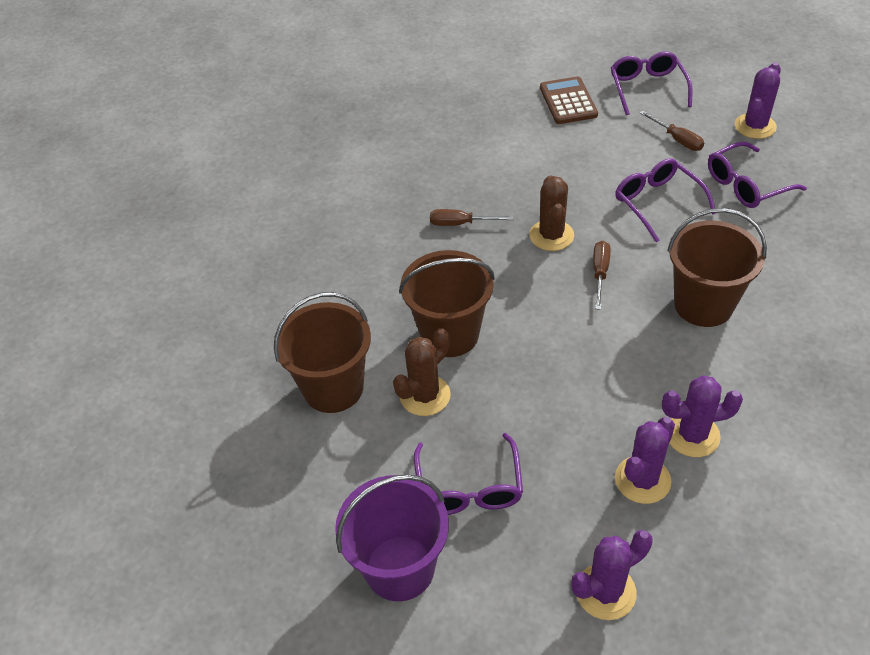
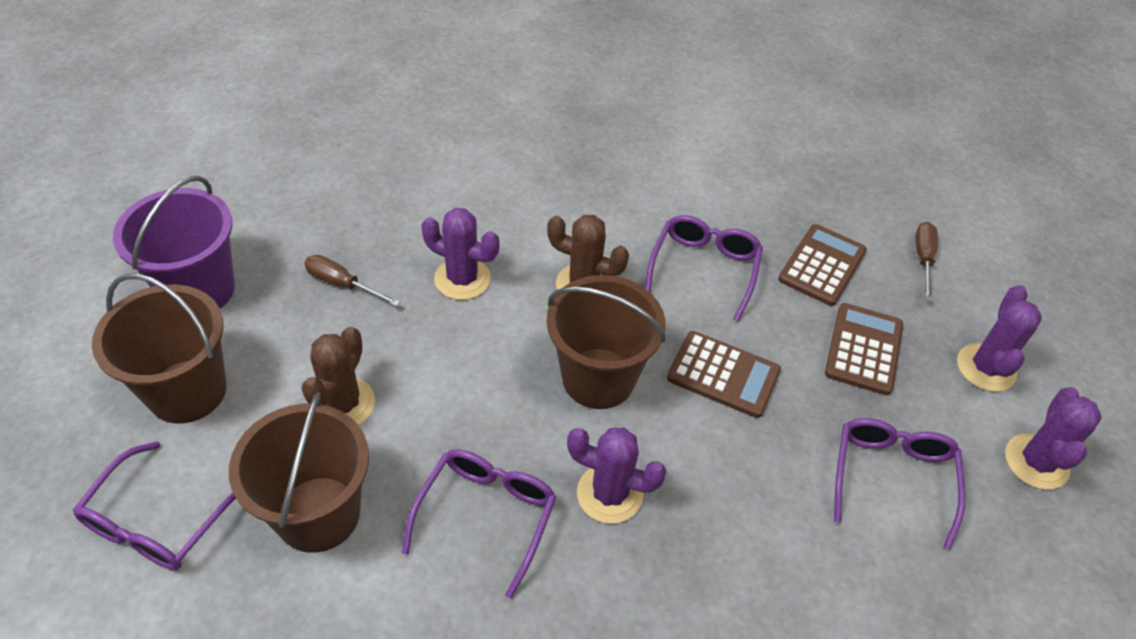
brown calculator: 1 -> 3
brown screwdriver: 3 -> 2

